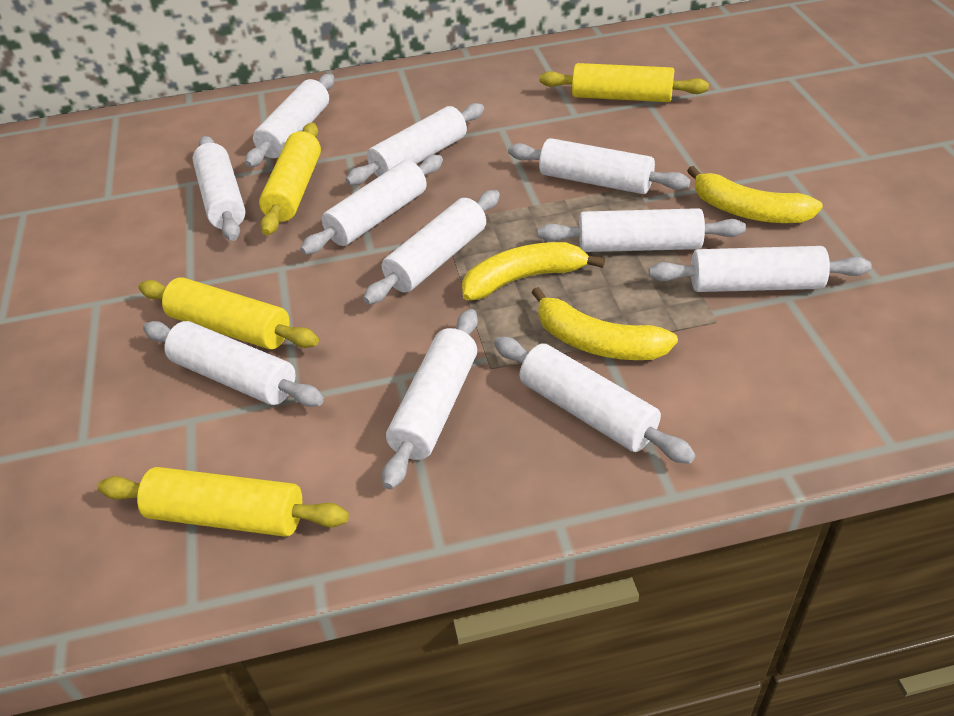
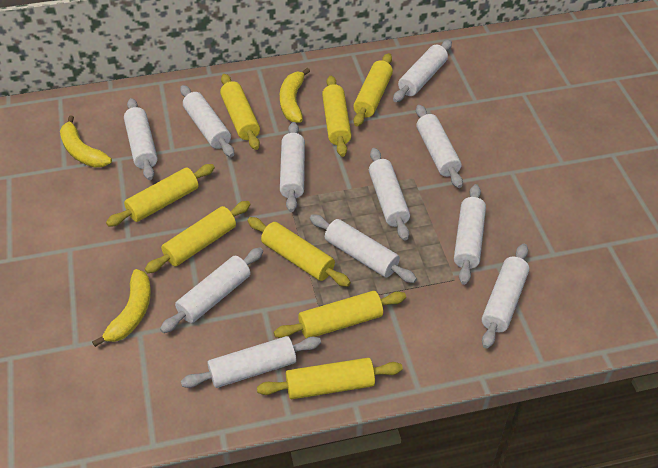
yellow rolling pin: 4 -> 8

